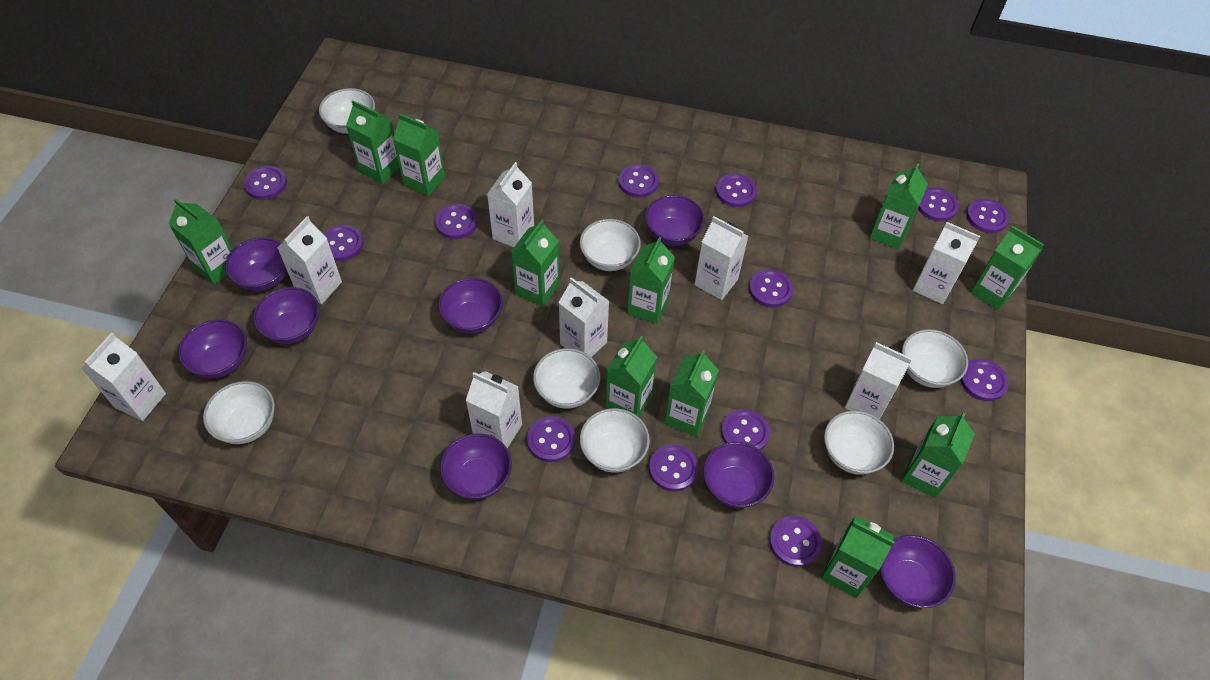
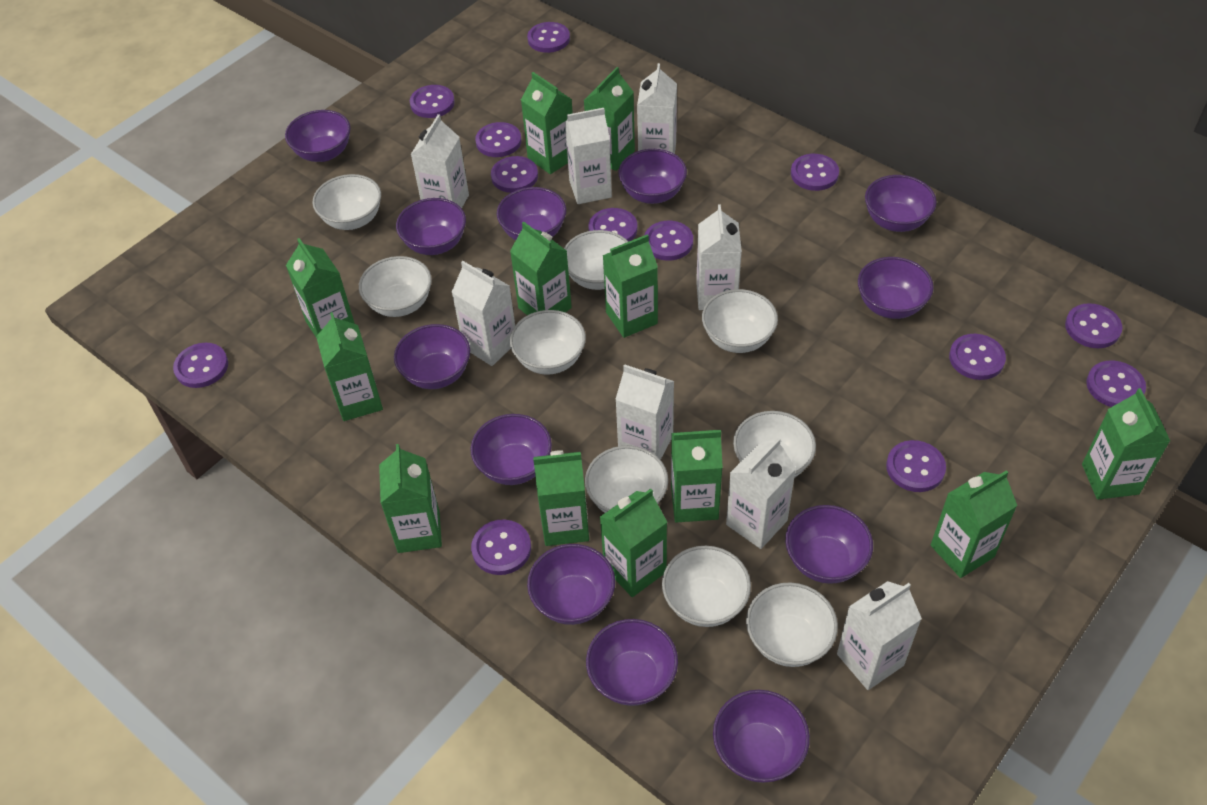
green carton: 11 -> 12
purple bowl: 8 -> 12
white bowl: 7 -> 9

